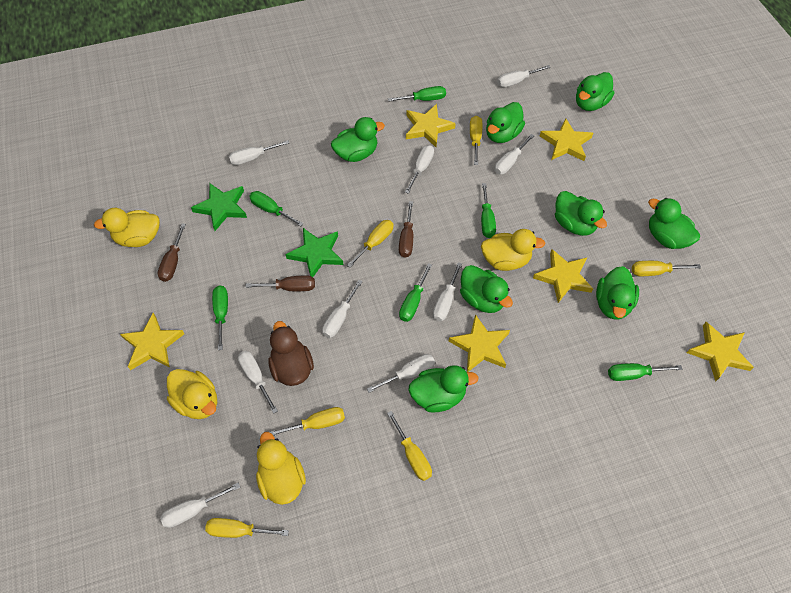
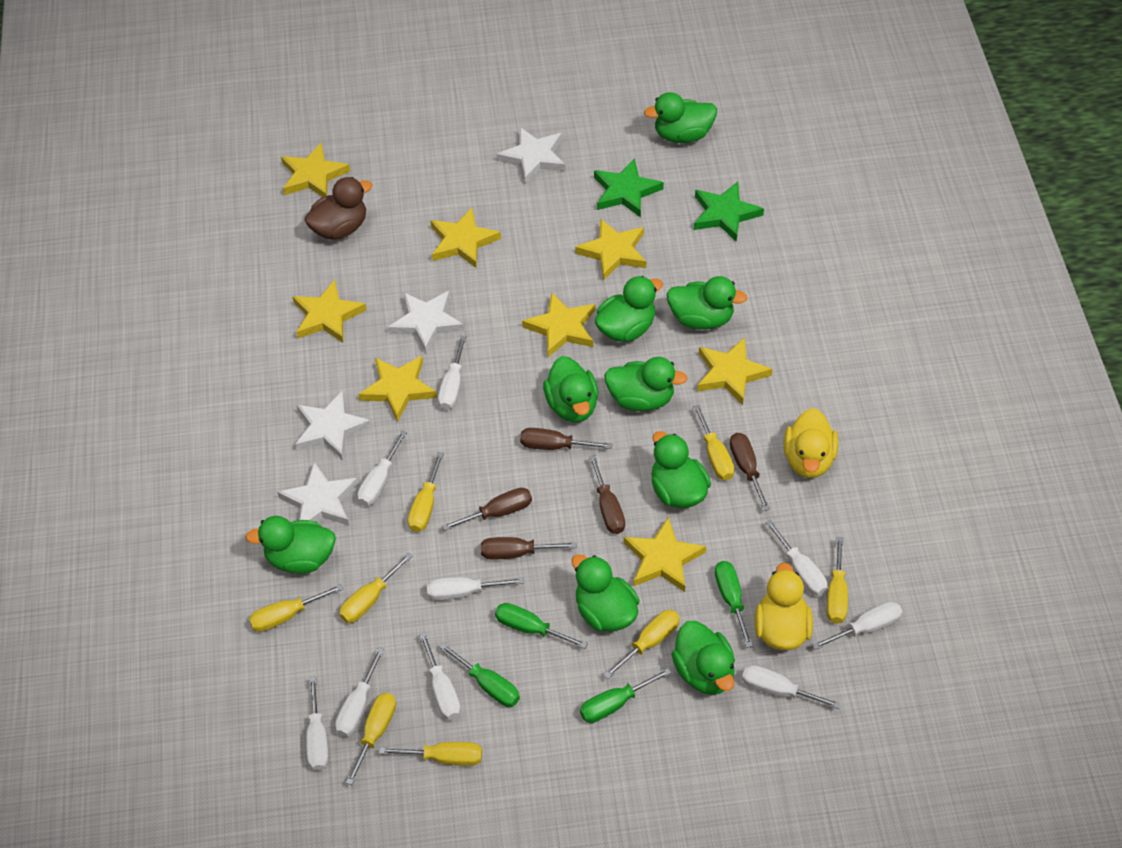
brown screwdriver: 3 -> 5
green duck: 8 -> 9
green screwdriver: 6 -> 4
white star: 0 -> 4
yellow duck: 4 -> 2
yellow screwdriver: 6 -> 8
yellow star: 6 -> 8

